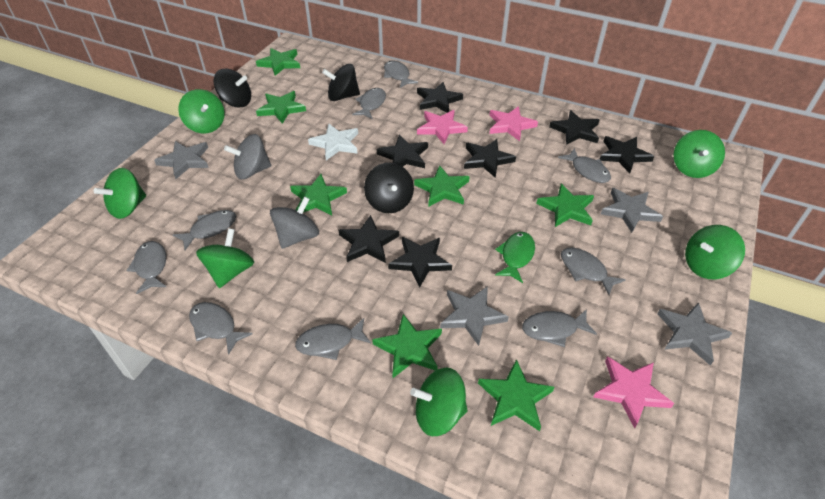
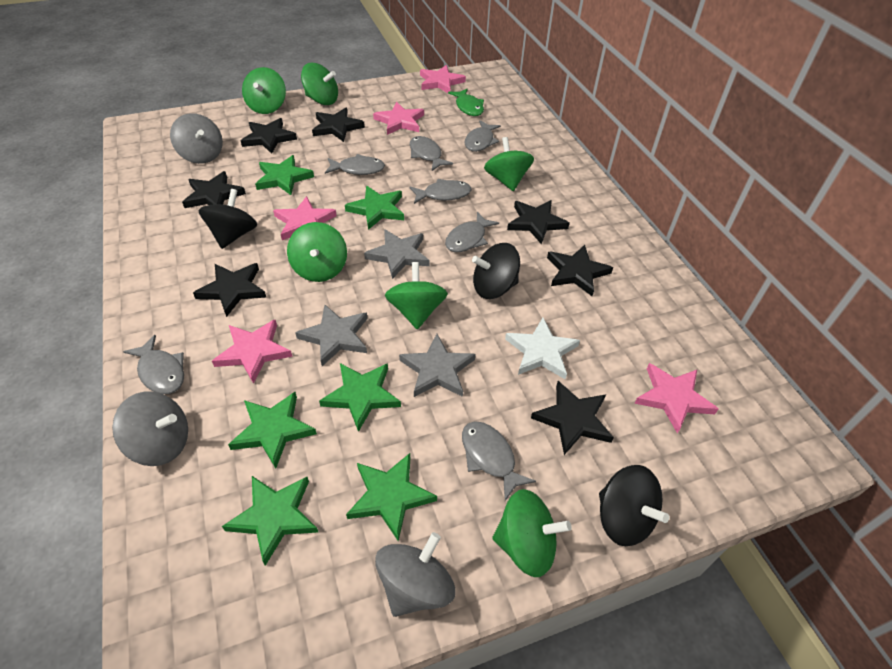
green star: 7 -> 6
grey fish: 9 -> 7
grey spinning top: 2 -> 3
grey star: 4 -> 3
pink star: 3 -> 5

